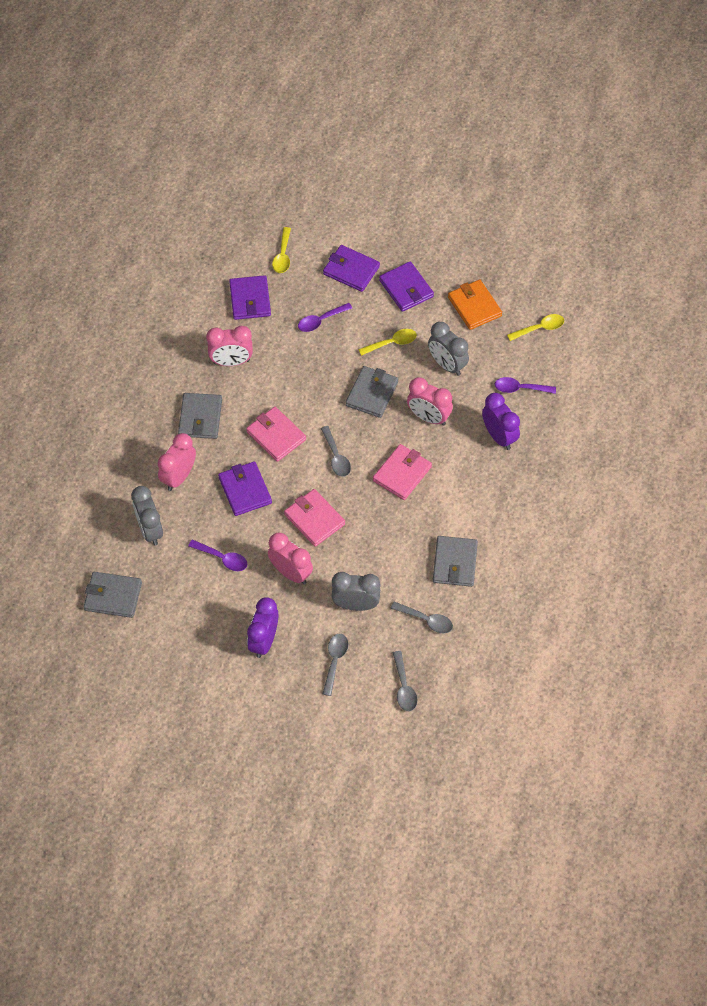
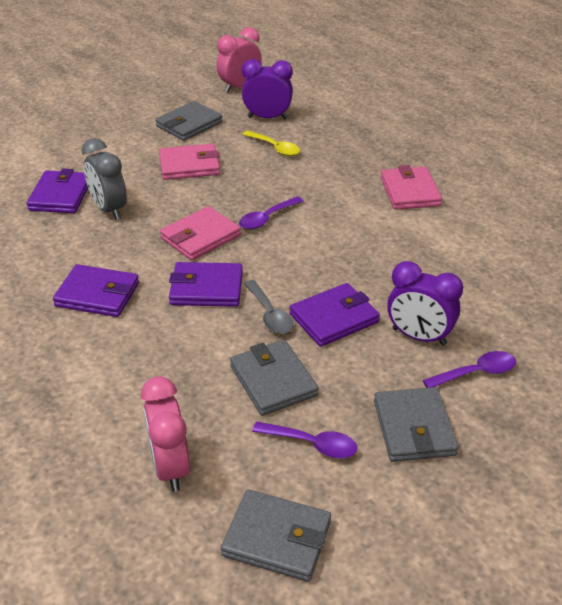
grey clock: 3 -> 1
grey spoon: 4 -> 1
orange wallet: 1 -> 0
pink clock: 4 -> 2
yellow spoon: 3 -> 1

